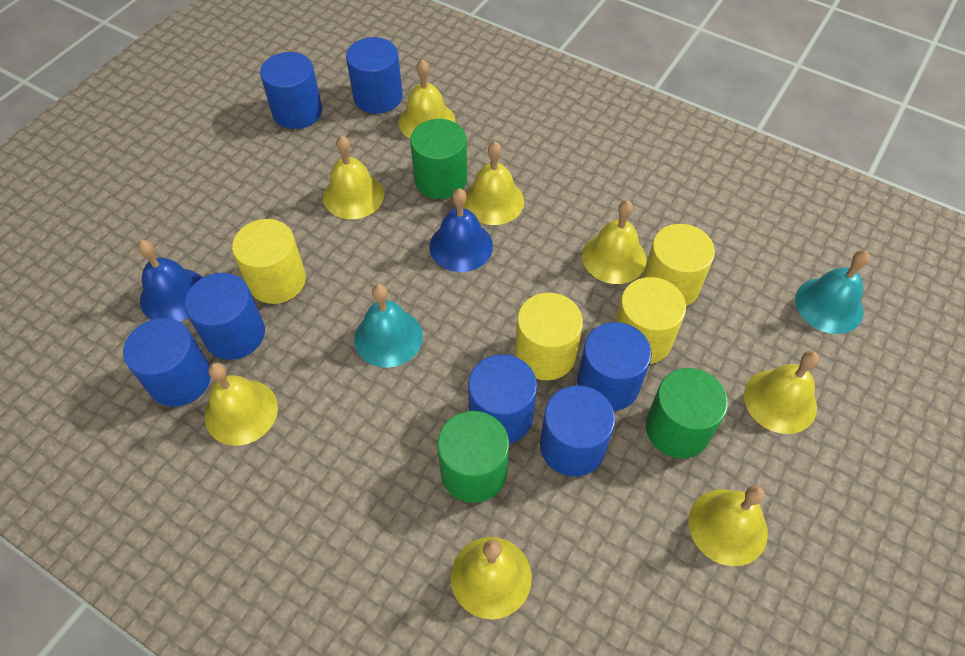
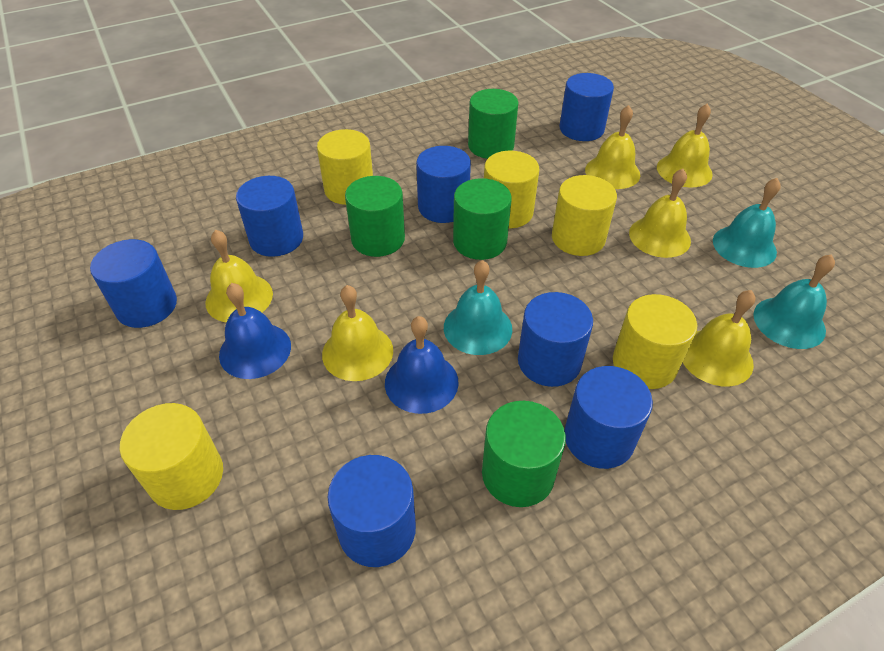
green cylinder: 3 -> 4
turquoise bell: 2 -> 3
yellow bell: 8 -> 6
yellow cylinder: 4 -> 5

